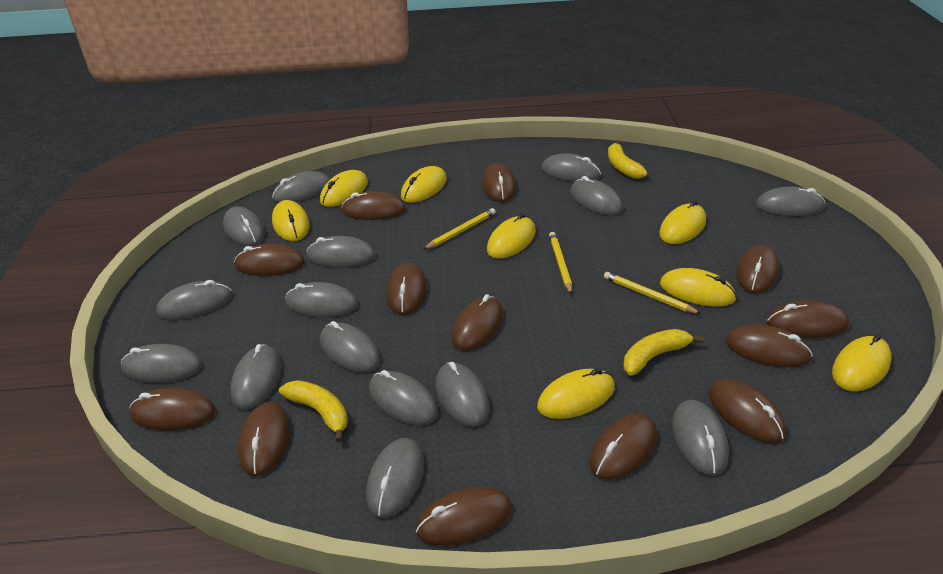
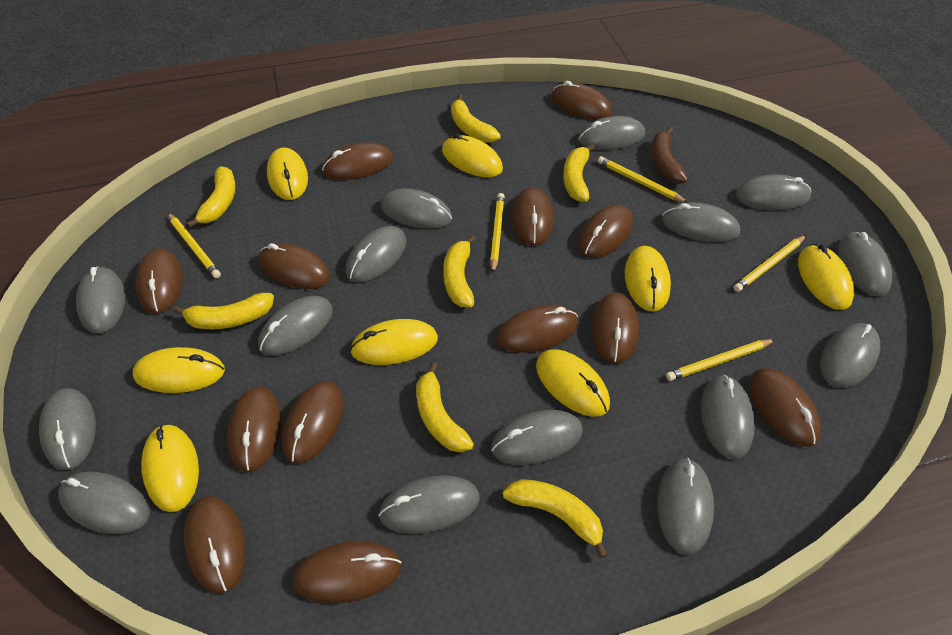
brown banana: 0 -> 1
yellow banana: 3 -> 7
yellow pencil: 3 -> 5

